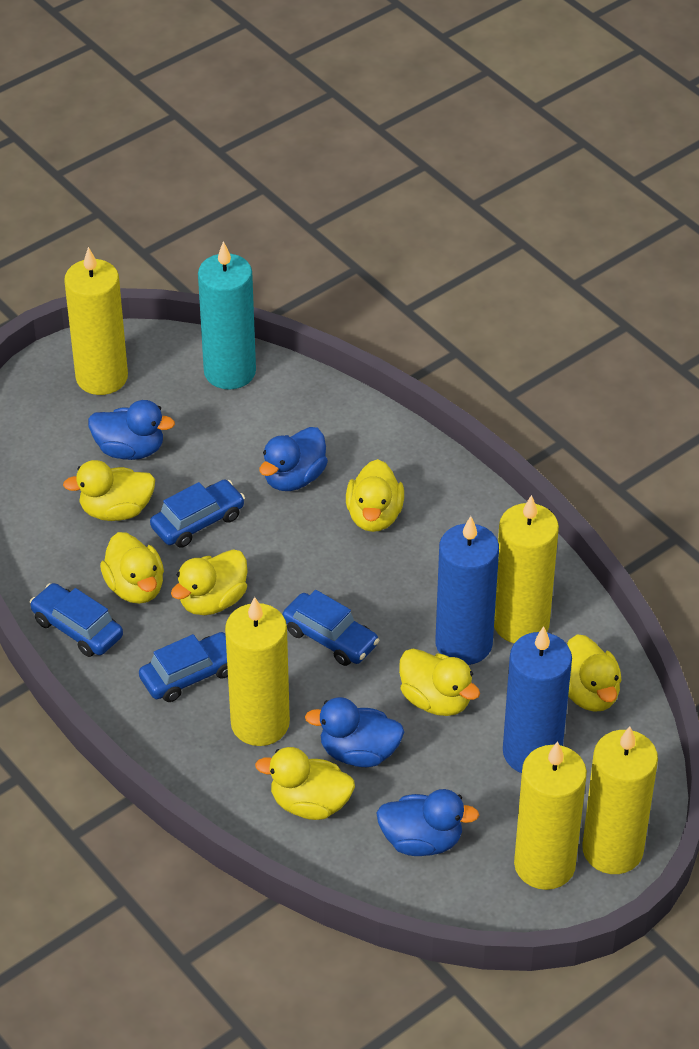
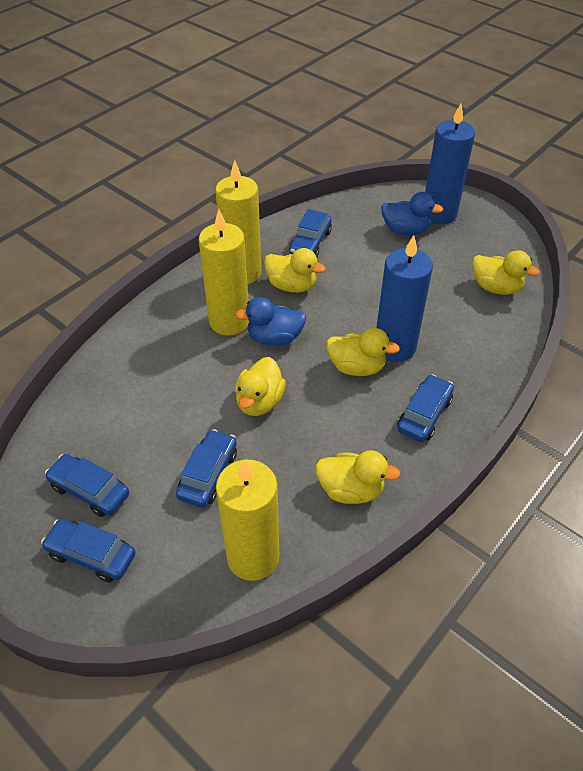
blue car: 4 -> 5
blue duck: 4 -> 2
turquoise candle: 1 -> 0
yellow candle: 5 -> 3
yellow duck: 7 -> 5

